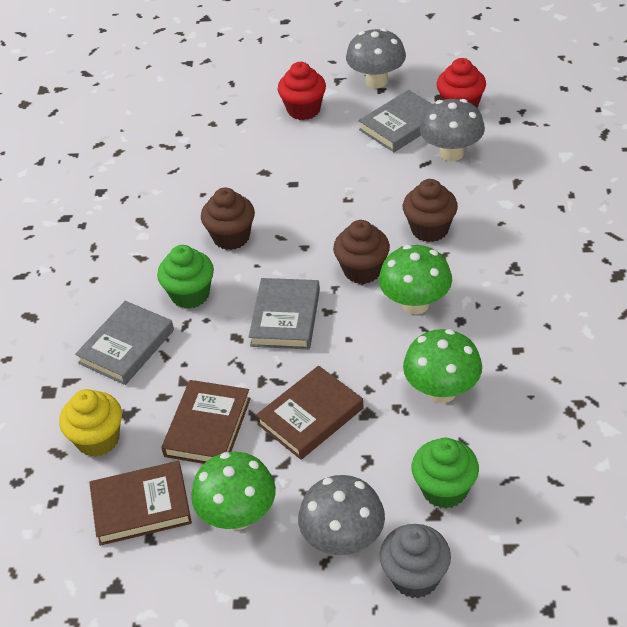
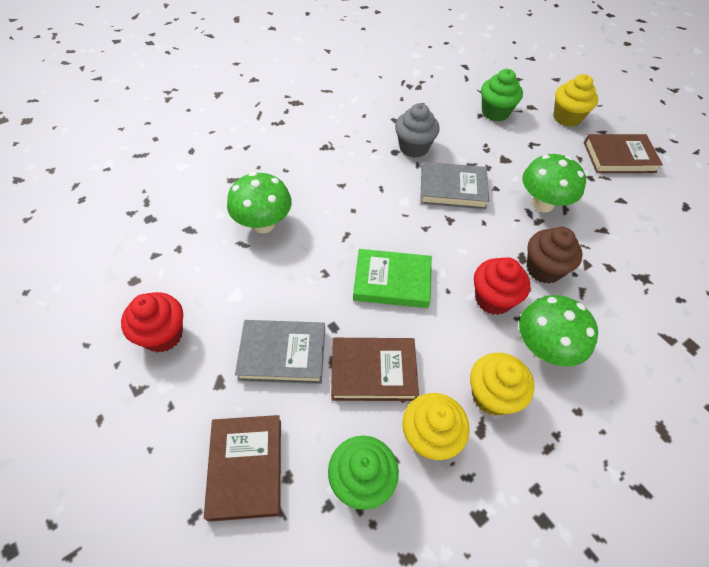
brown cupcake: 3 -> 1
green book: 0 -> 1
grey book: 3 -> 2
grey mushroom: 3 -> 0
yellow cupcake: 1 -> 3

